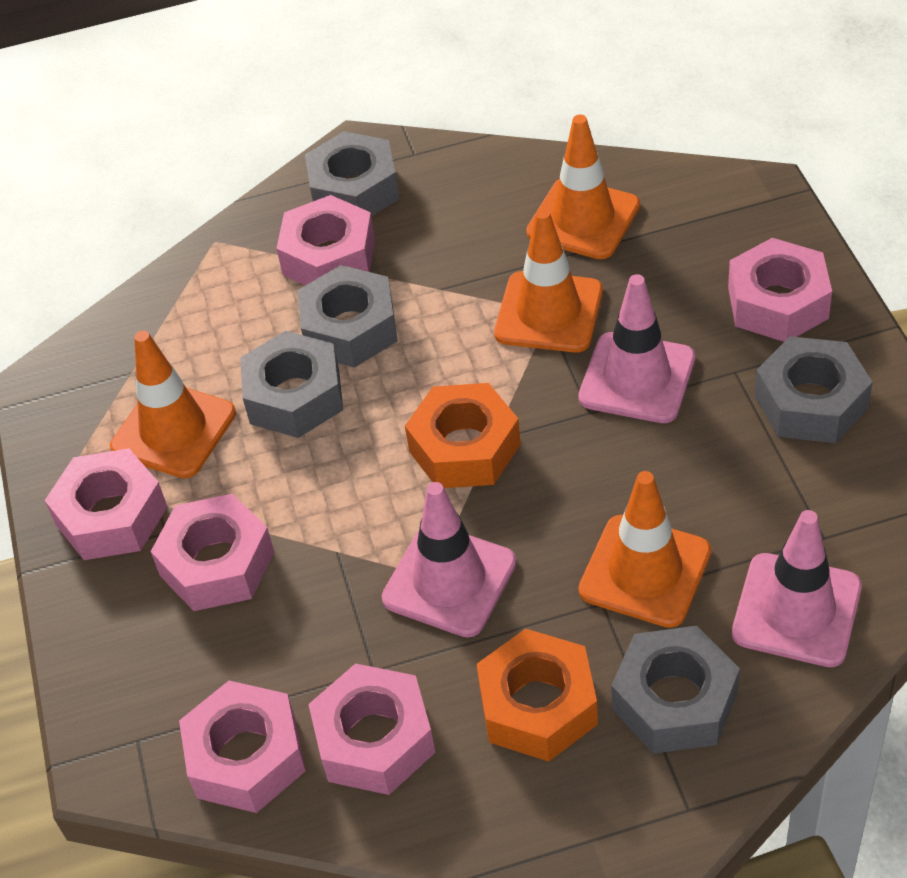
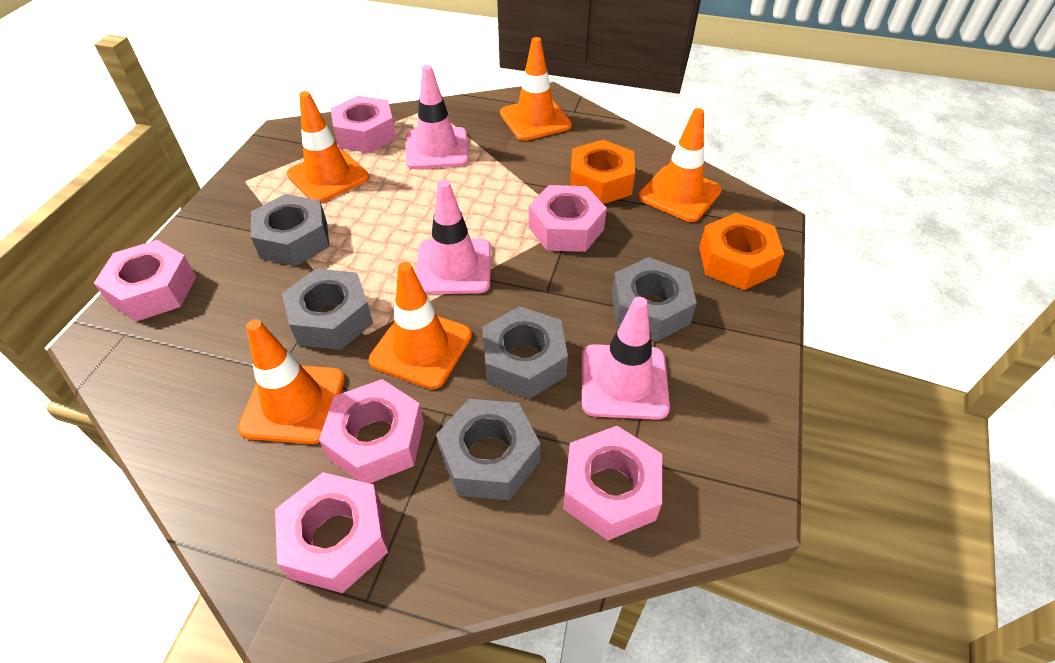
orange traffic cone: 4 -> 5

